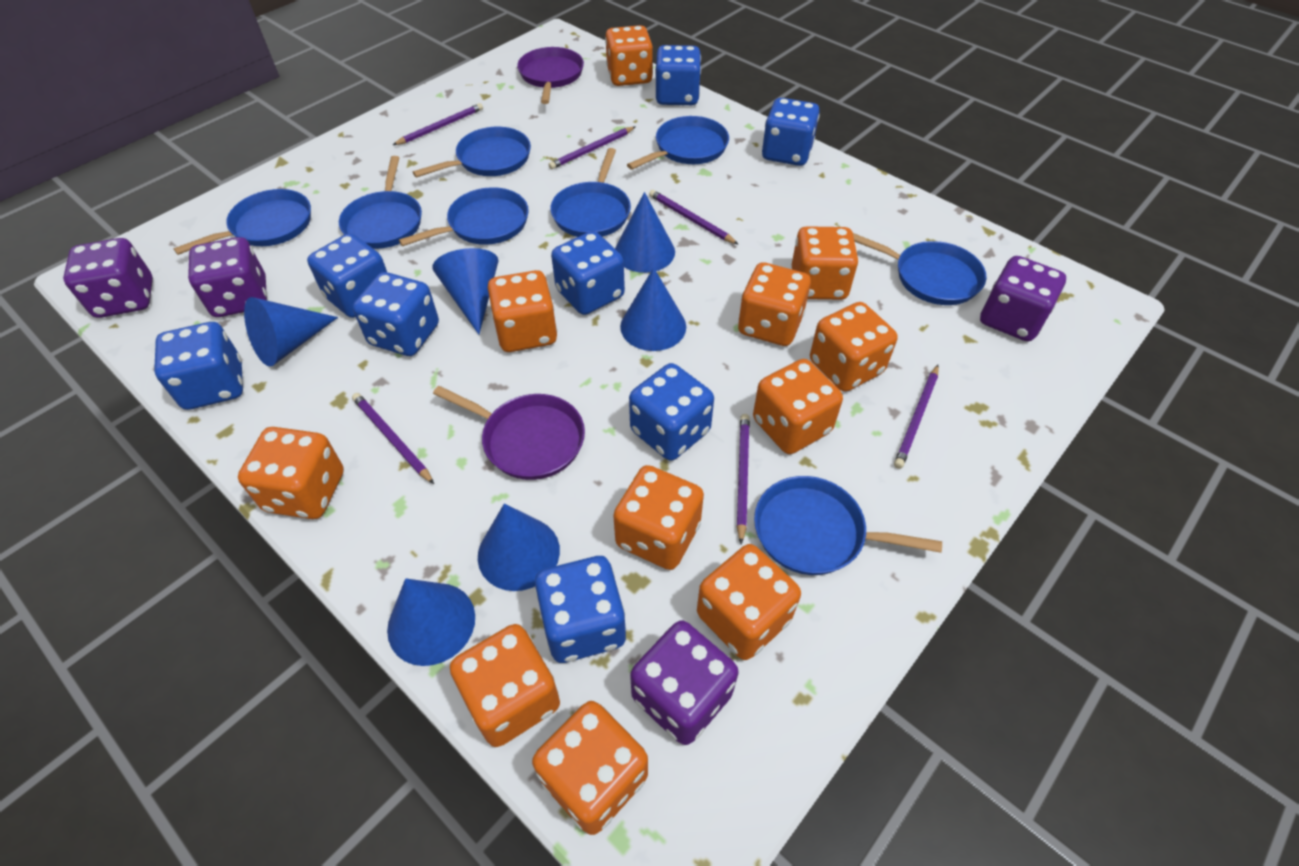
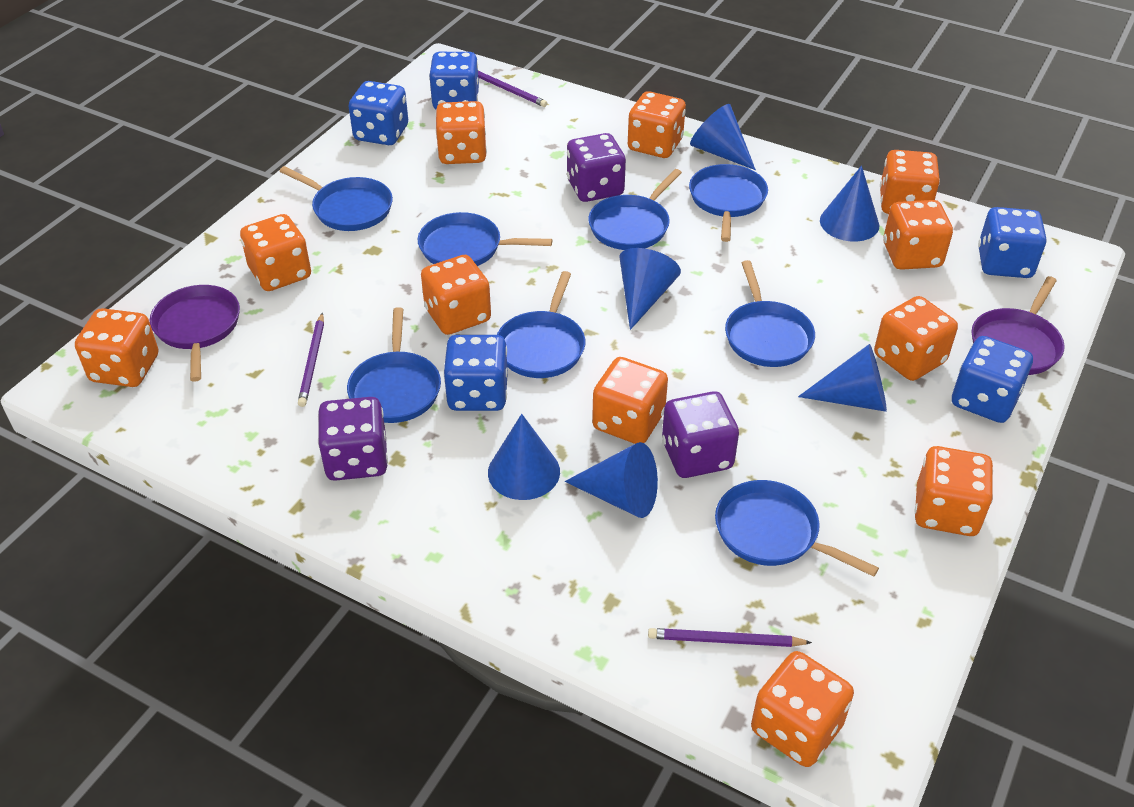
blue dice: 8 -> 5
purple dice: 4 -> 3
purple pencil: 6 -> 3

